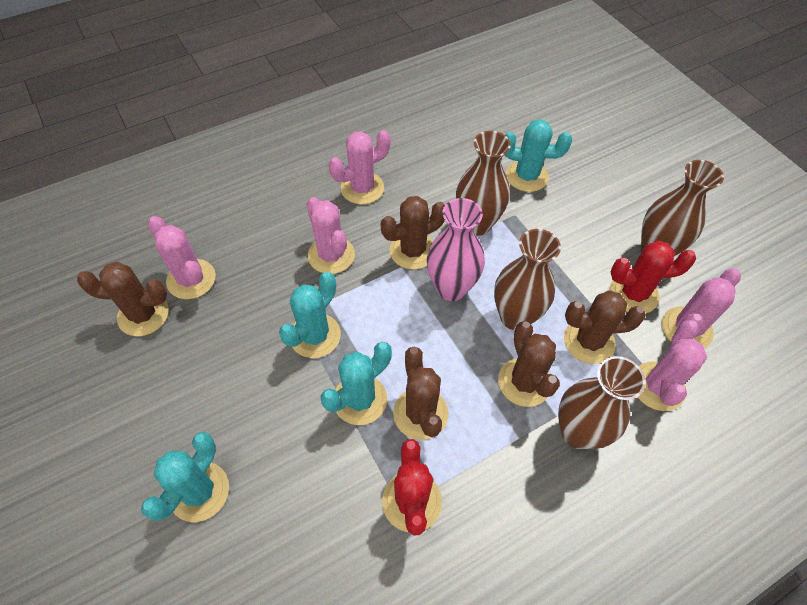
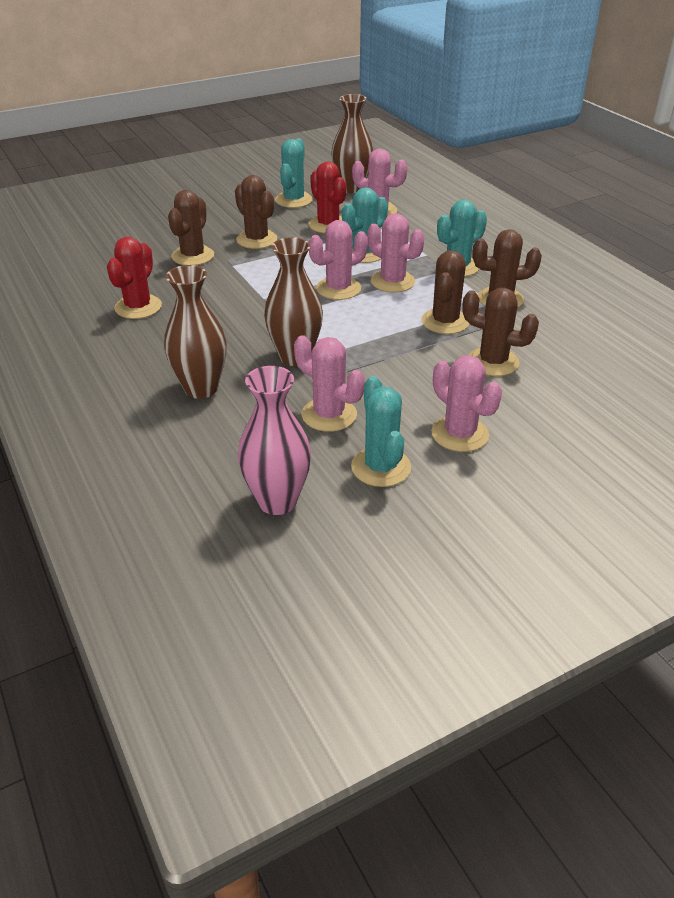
brown vase: 4 -> 3

